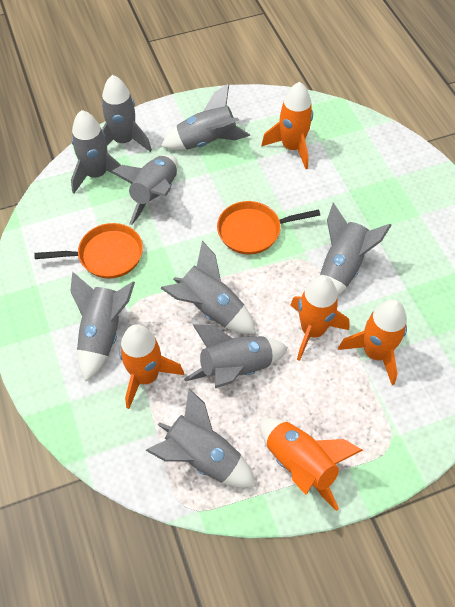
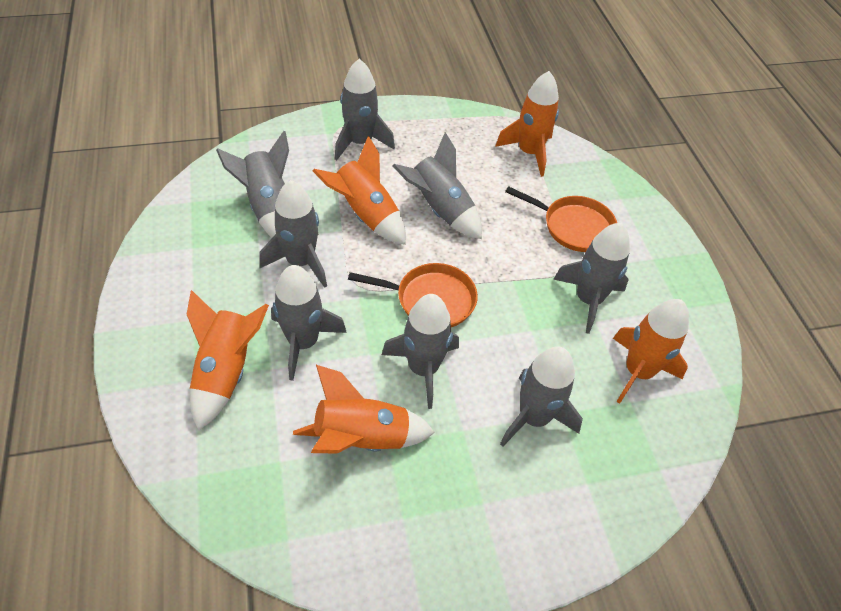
grey rocket: 9 -> 8

